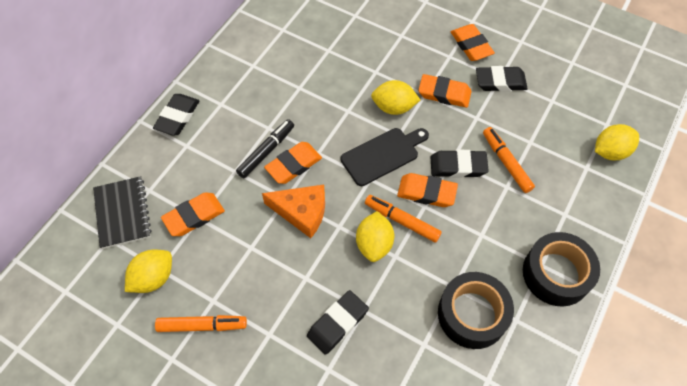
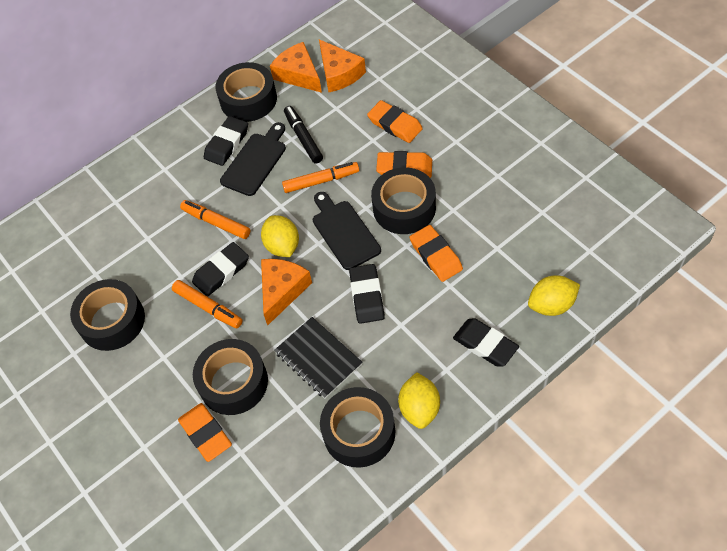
black cutting board: 1 -> 2
black tape: 2 -> 5
orange cheese: 1 -> 3
orange eraser: 5 -> 4
yellow lemon: 4 -> 3

